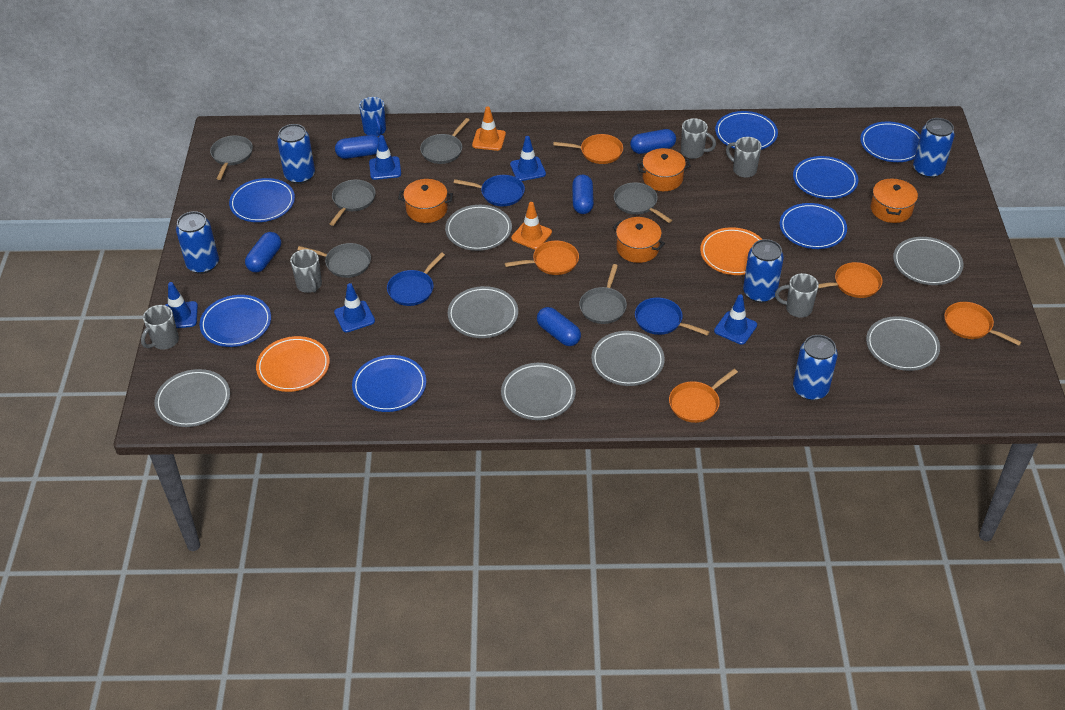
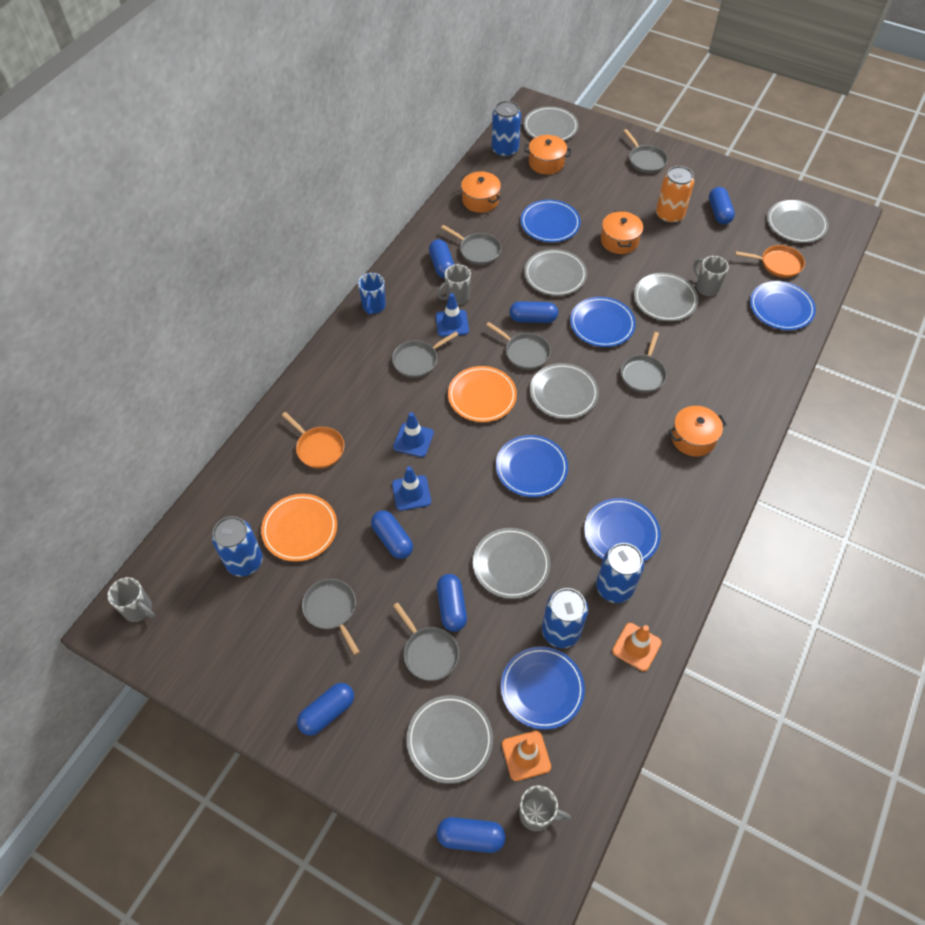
blue can: 5 -> 4
blue capsule: 5 -> 7
blue pan: 3 -> 0
blue plate: 7 -> 6
blue traffic cone: 5 -> 3
grey mug: 5 -> 4
grey pan: 6 -> 7
orange can: 0 -> 1
orange pan: 5 -> 2

